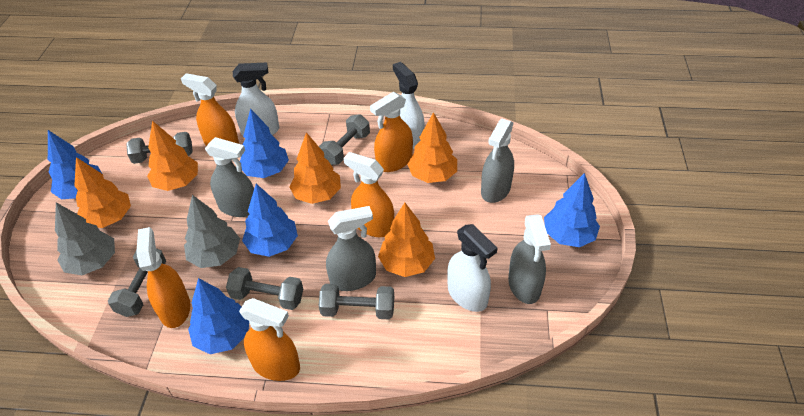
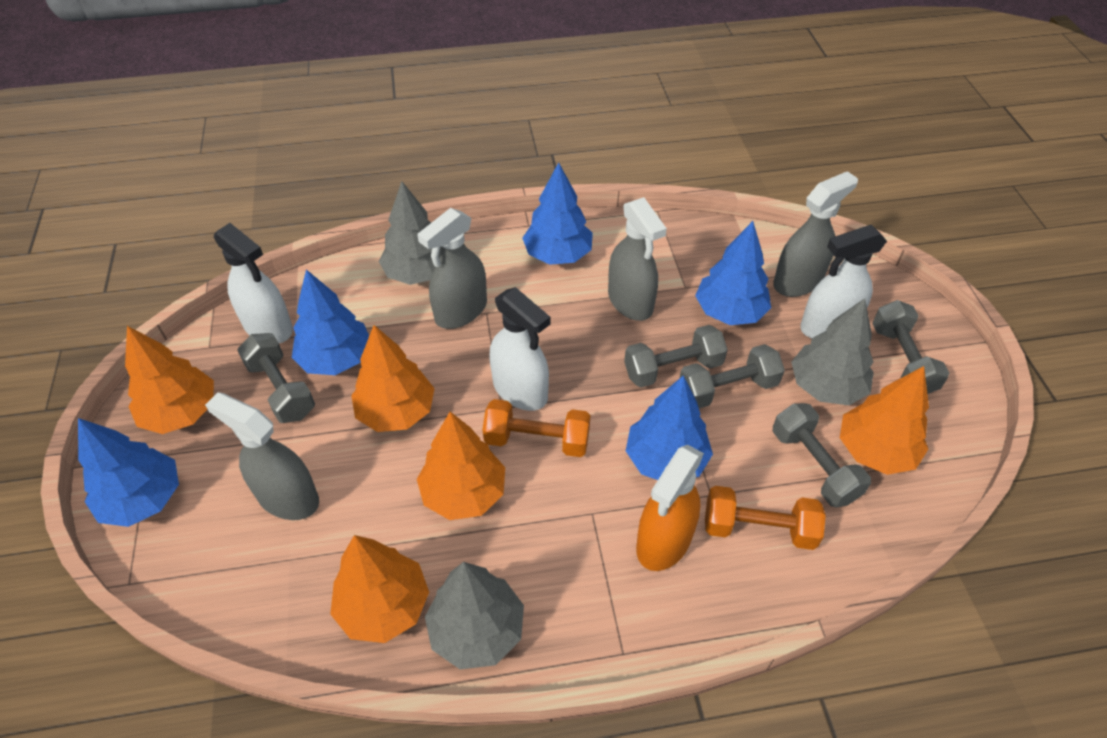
grey tree: 2 -> 3
orange dumbbell: 0 -> 2
orange spray bottle: 5 -> 1

